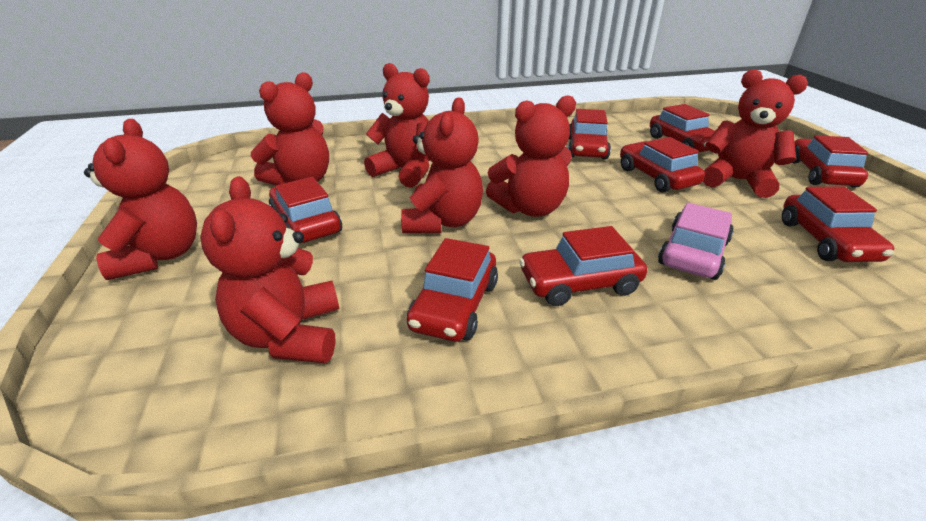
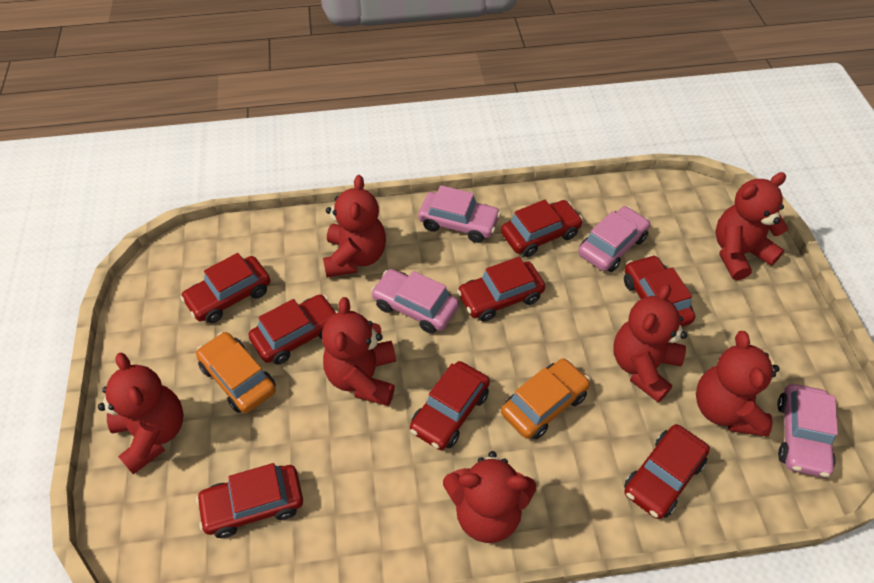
orange car: 0 -> 2
pink car: 1 -> 4

